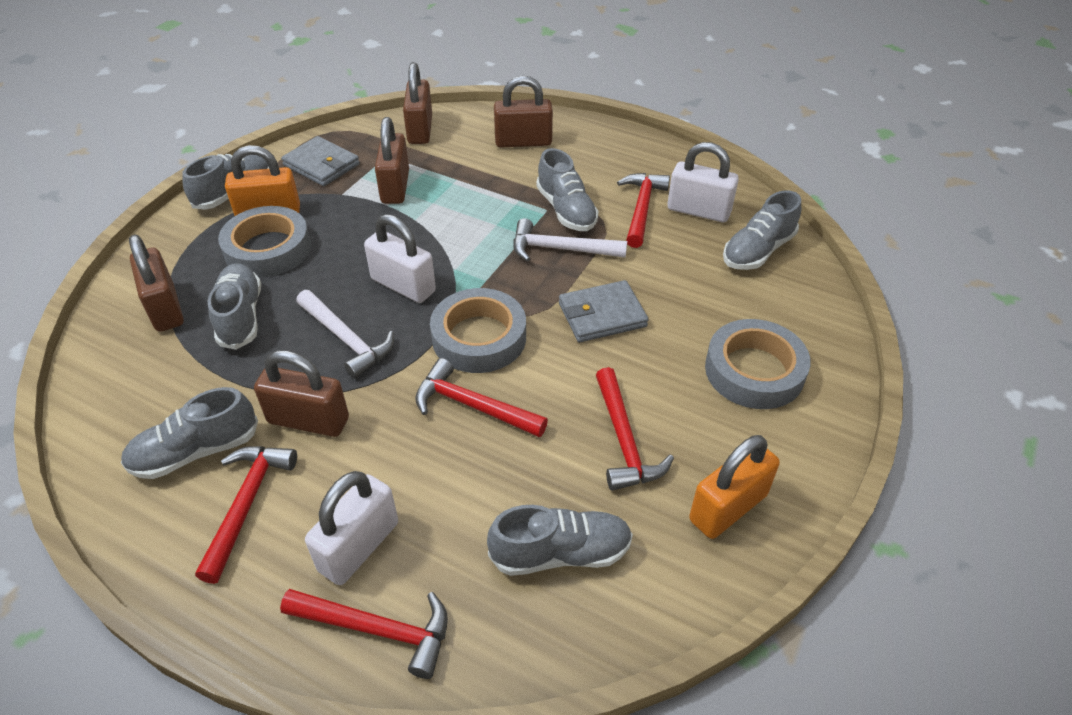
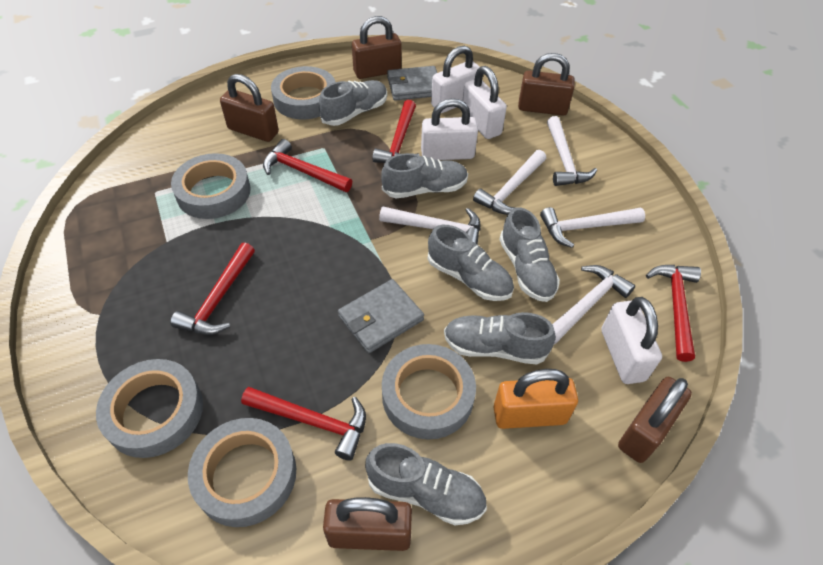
grey tape: 3 -> 5
orange padlock: 2 -> 1
white hammer: 2 -> 5
white padlock: 3 -> 4

